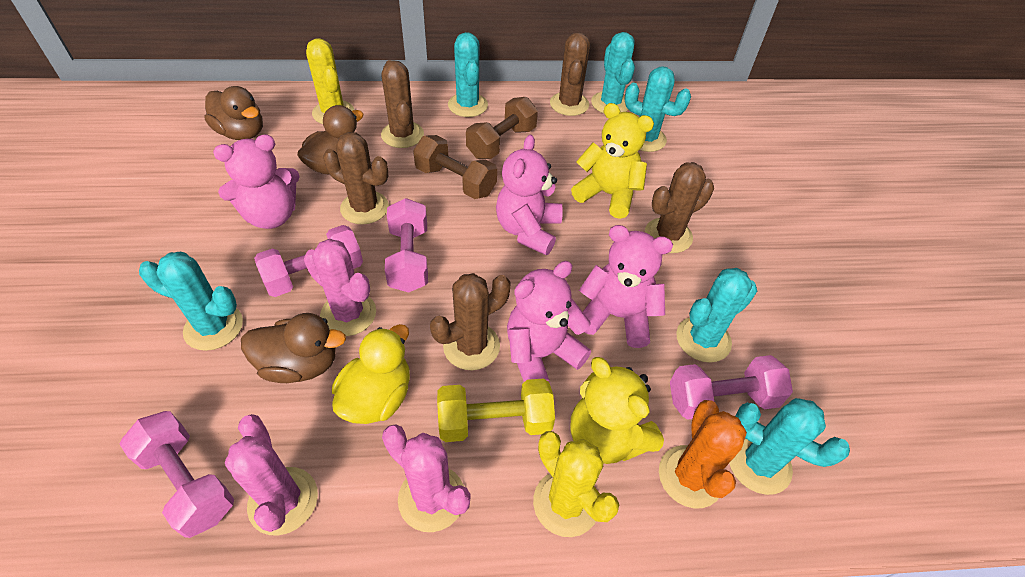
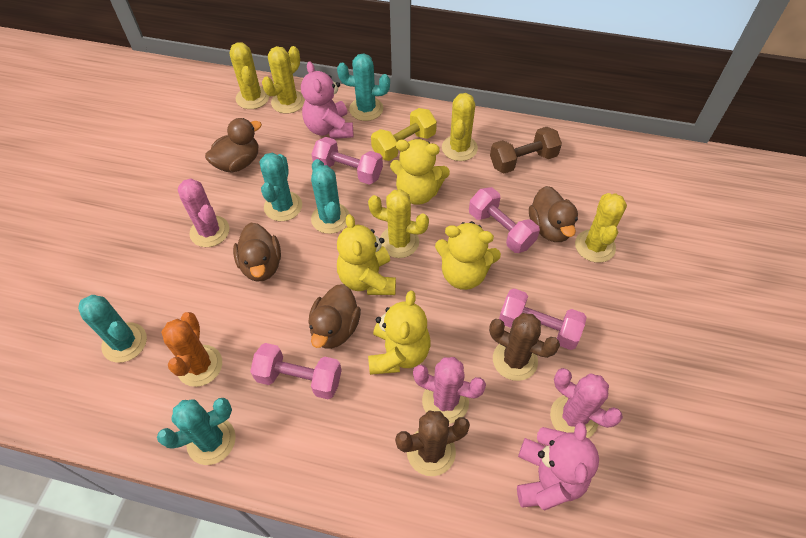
brown cactus: 5 -> 2
brown duck: 3 -> 4
brown dumbbell: 2 -> 1
pink teddy bear: 4 -> 2
turquoise cactus: 6 -> 5
yellow cactus: 2 -> 5
yellow duck: 1 -> 0
yellow teddy bear: 2 -> 4

